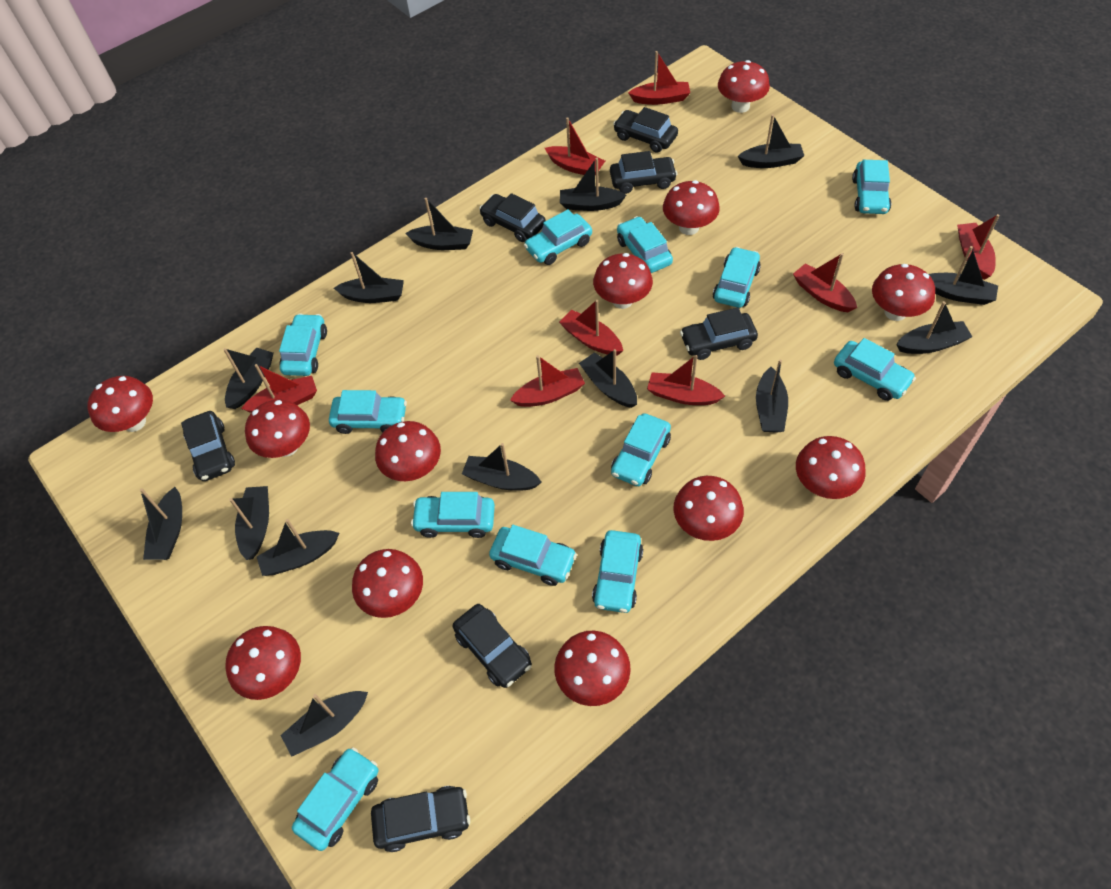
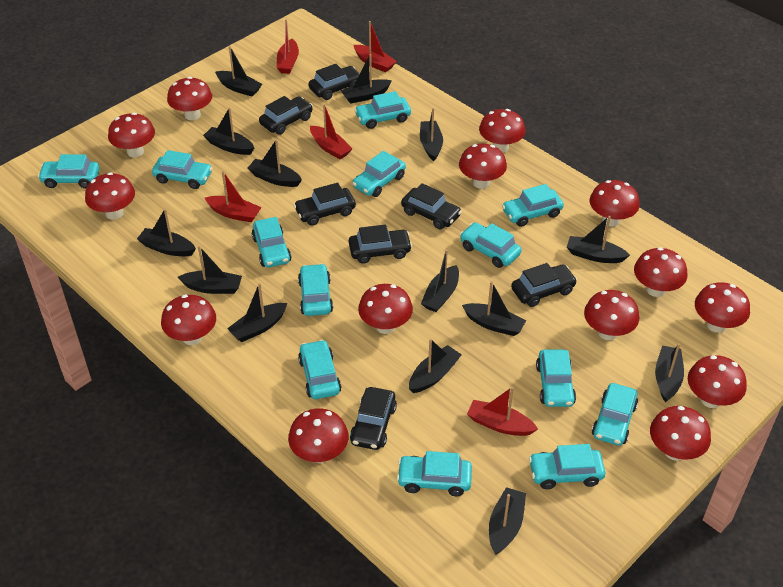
red boat: 8 -> 5
red mushroom: 12 -> 14
turquoise car: 12 -> 13

